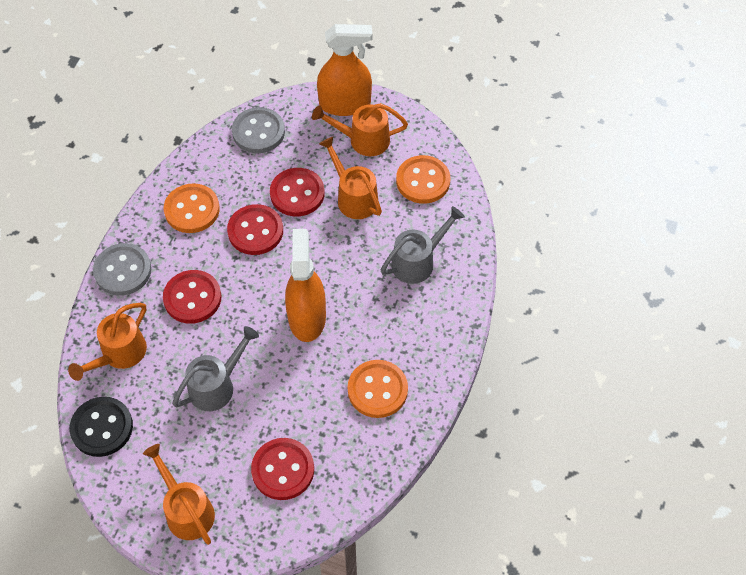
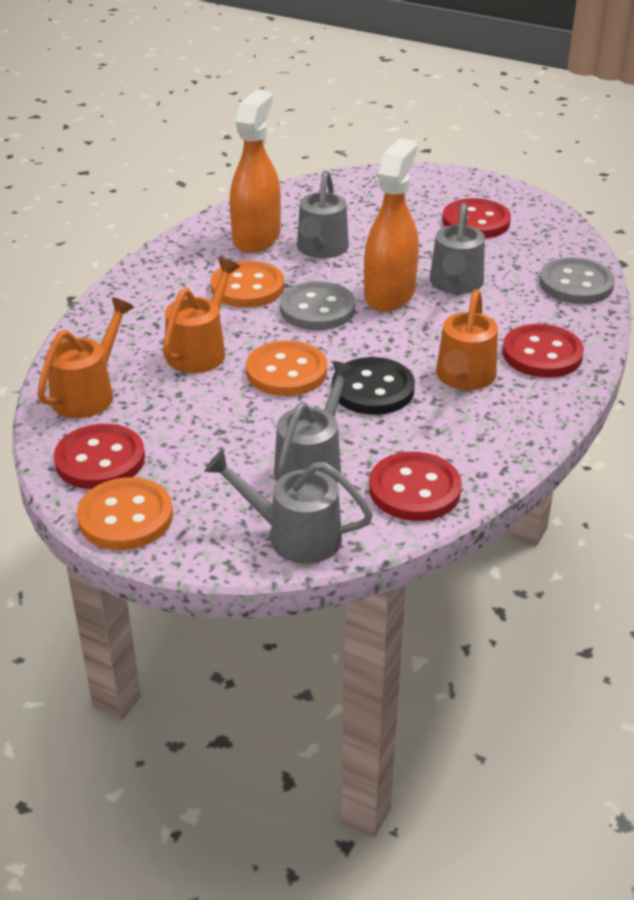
grey watering can: 2 -> 4
orange watering can: 4 -> 3

